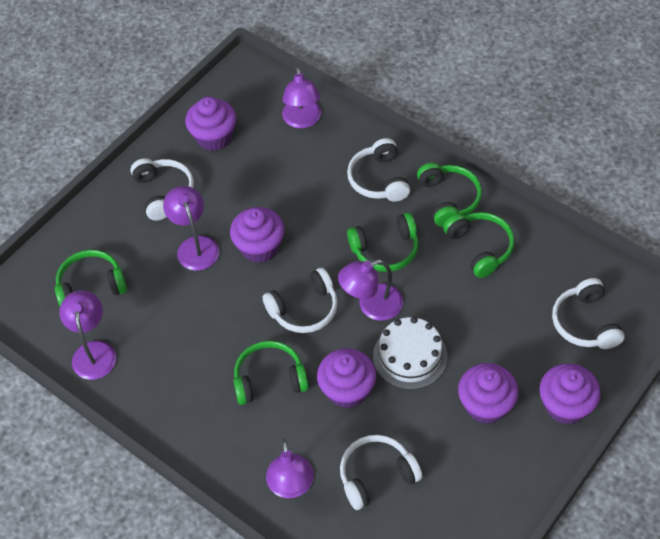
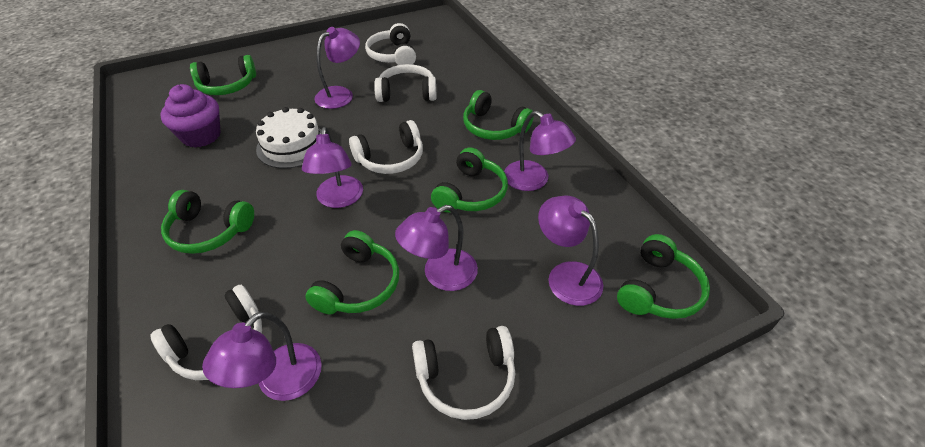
green headphones: 5 -> 6
purple cupcake: 5 -> 1
purple lamp: 5 -> 6

